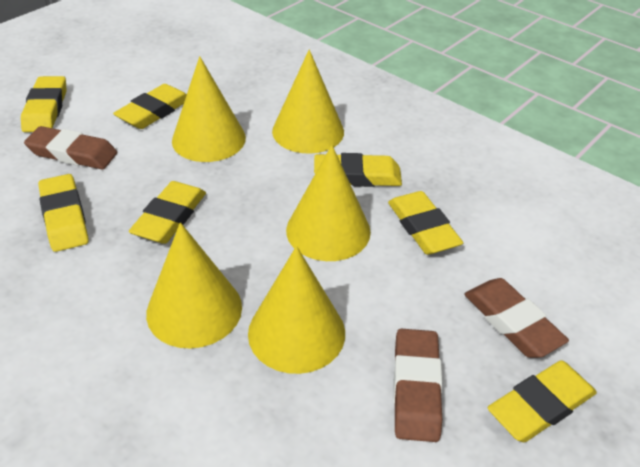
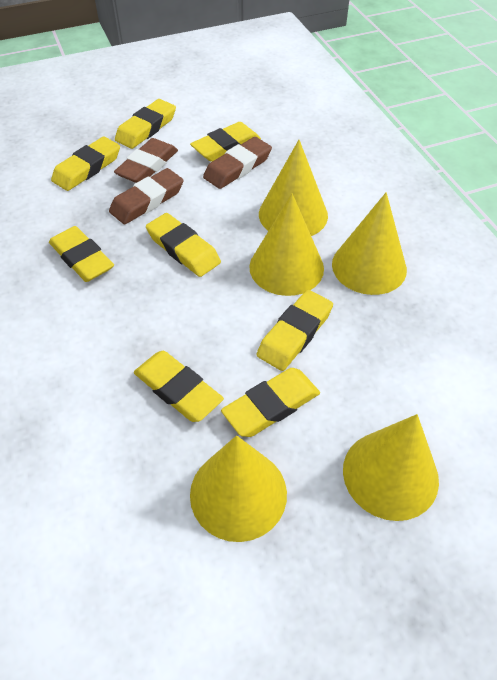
yellow eraser: 7 -> 8

